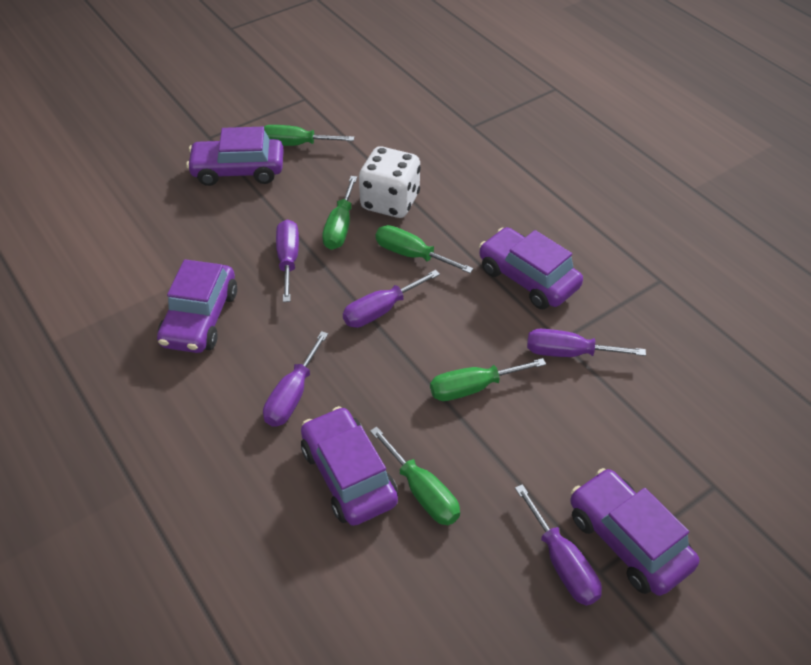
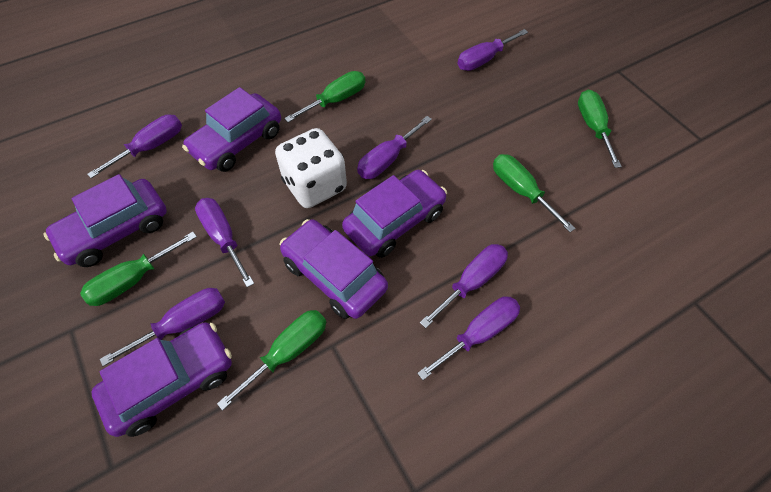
purple screwdriver: 5 -> 7

